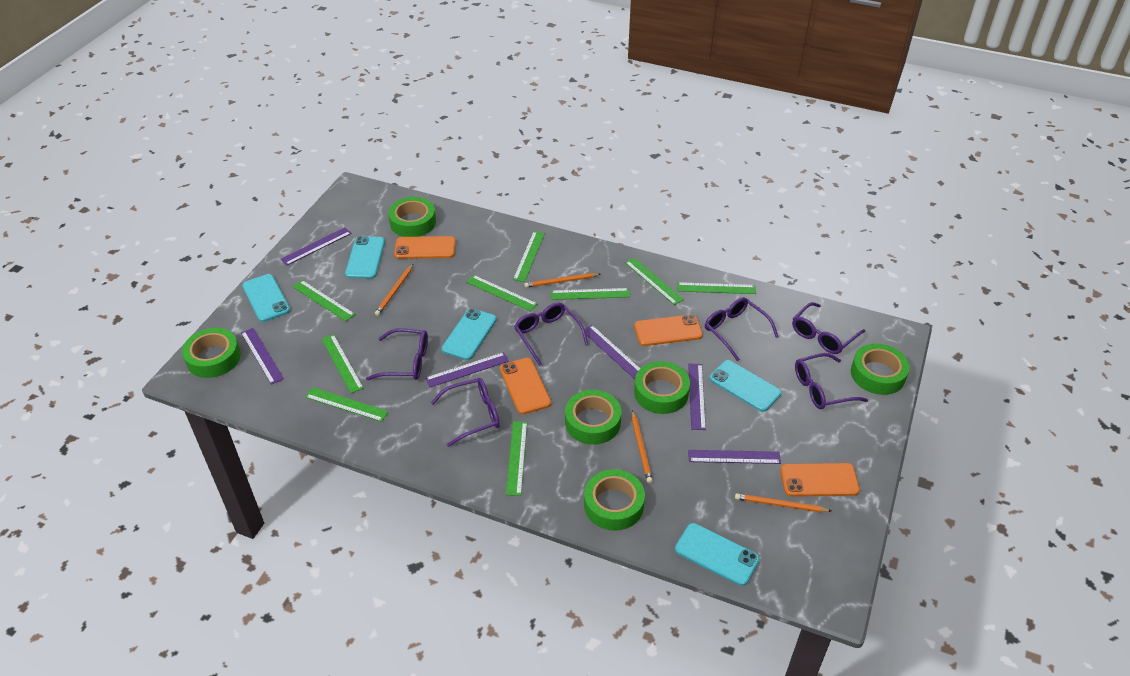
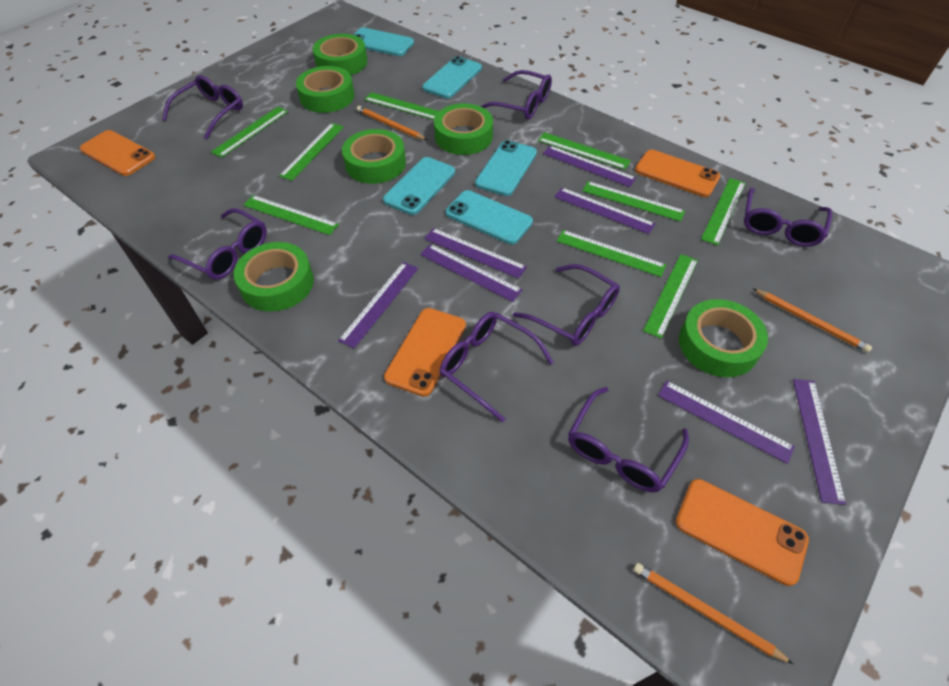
orange pencil: 4 -> 3
purple glasses: 6 -> 7
purple ruler: 6 -> 7

